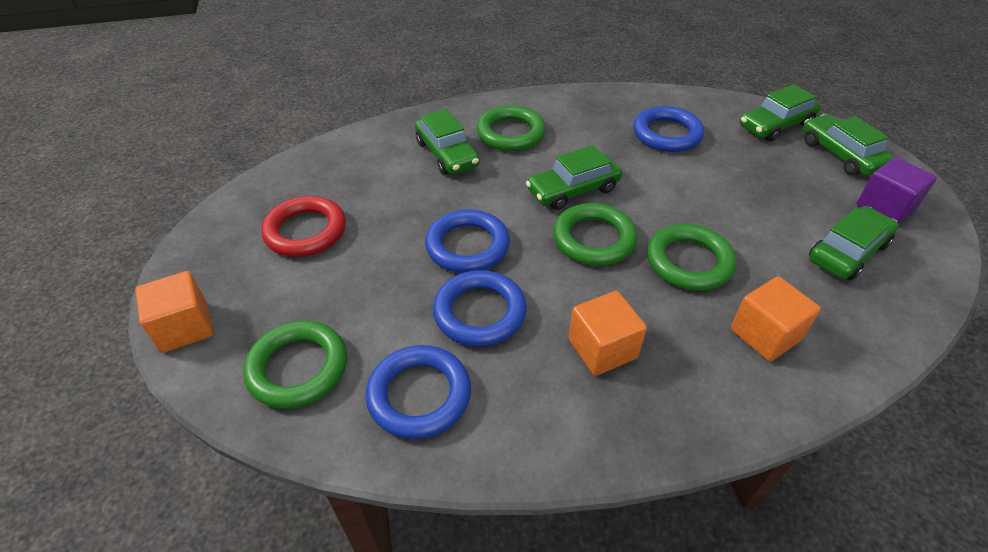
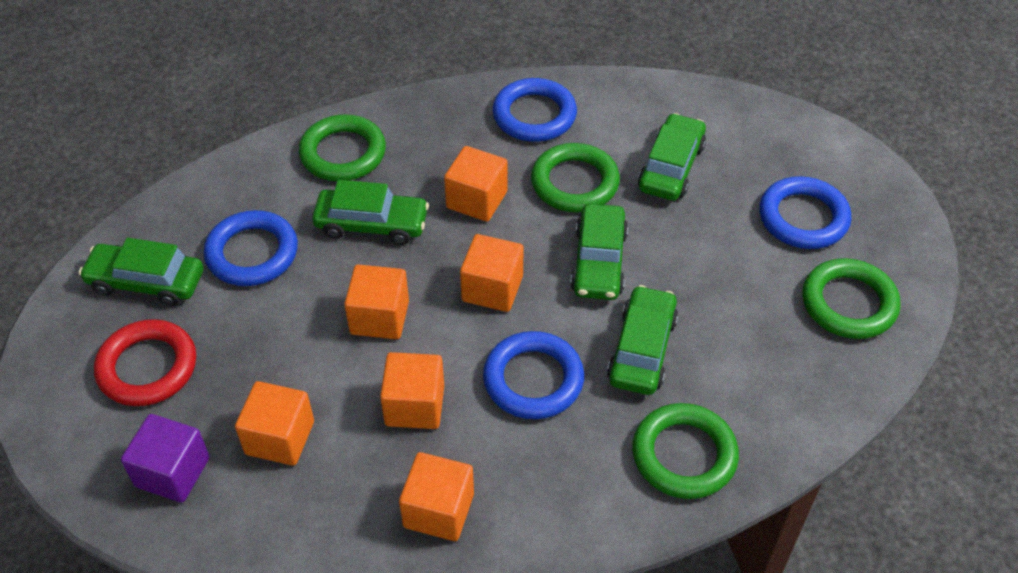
orange cube: 3 -> 6

